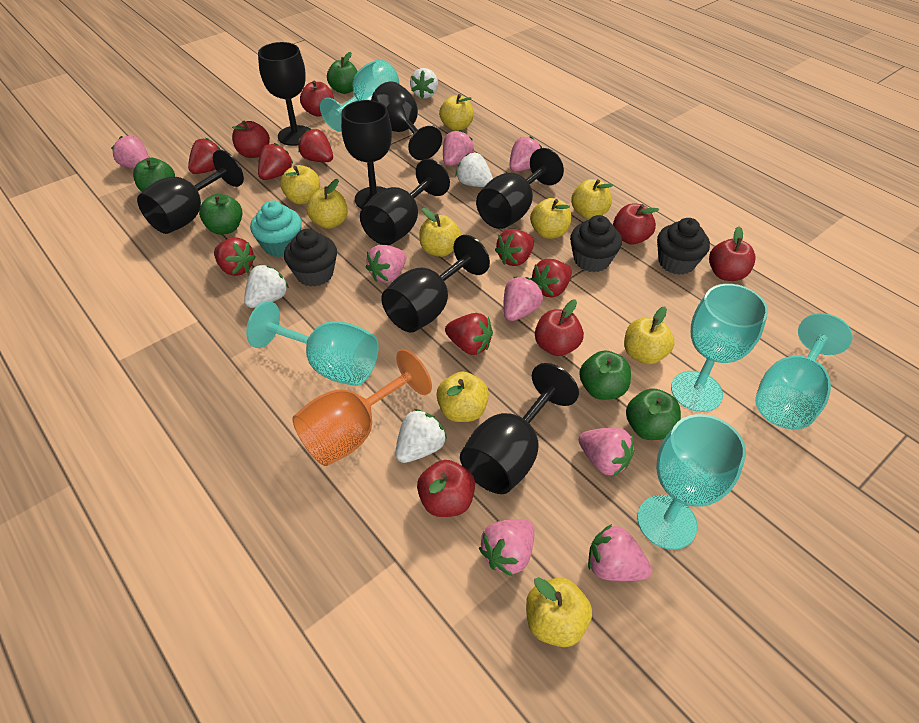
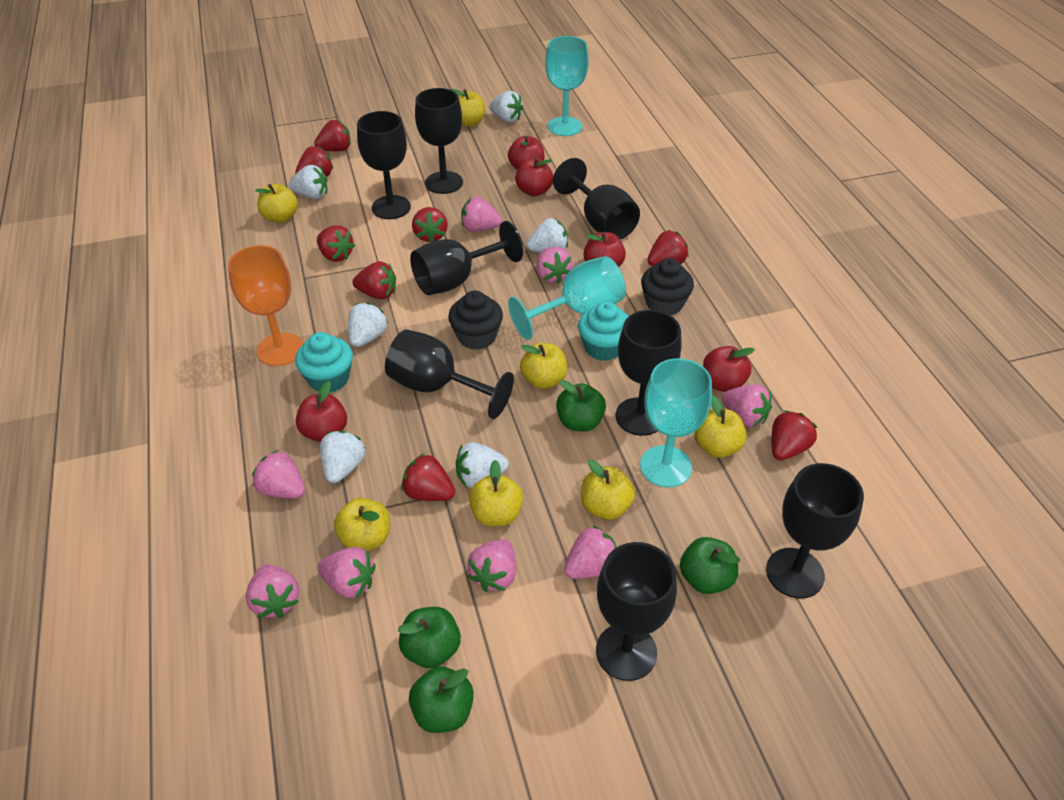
black cupcake: 3 -> 2
green apple: 5 -> 4
red apple: 6 -> 5
red strawberry: 7 -> 8
turquoise cupcake: 1 -> 2
turquoise goblet: 5 -> 3
white strawberry: 4 -> 6
yellow apple: 9 -> 7

